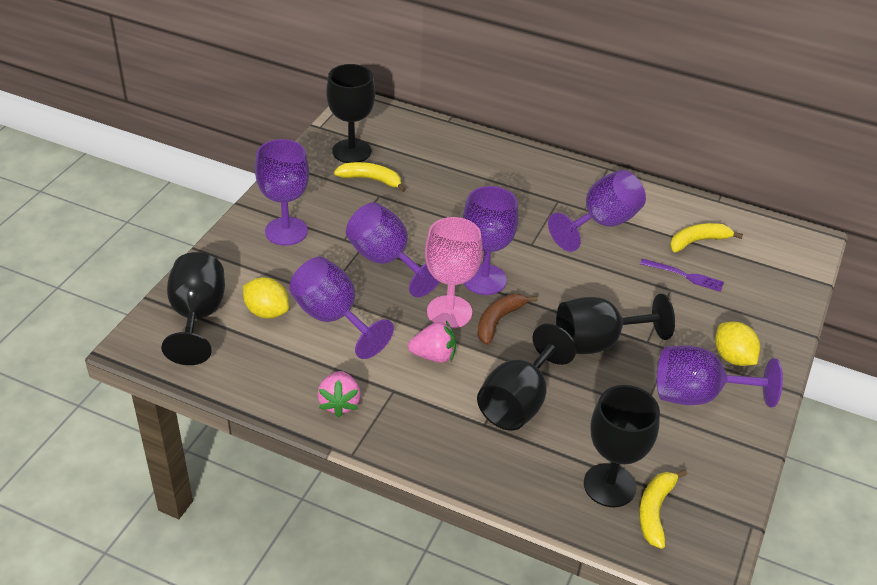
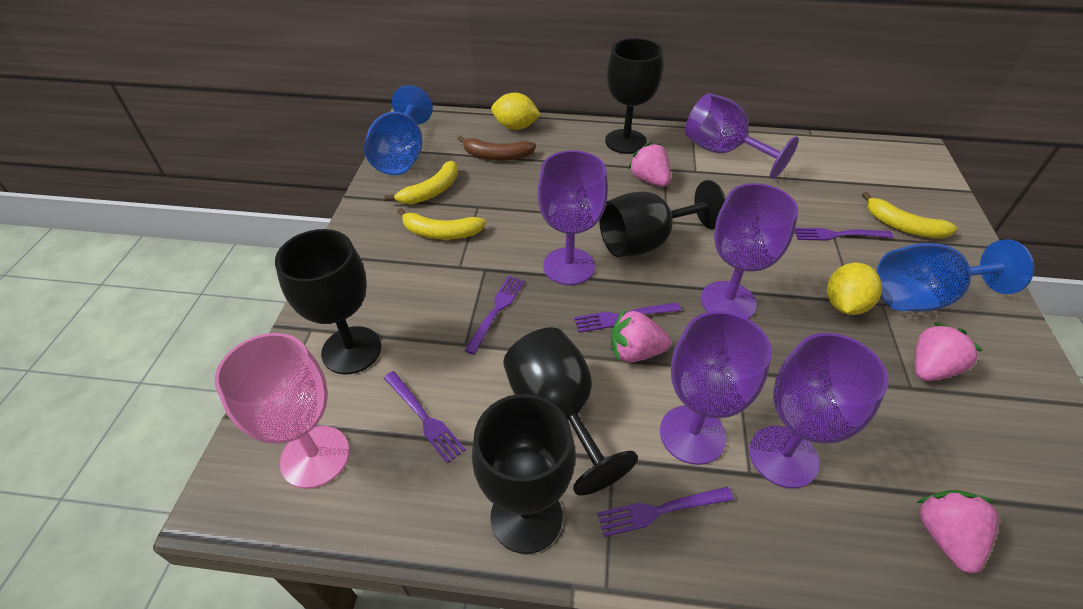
blue goblet: 0 -> 2
pink strawberry: 2 -> 4
purple fork: 1 -> 5
purple goblet: 6 -> 5

